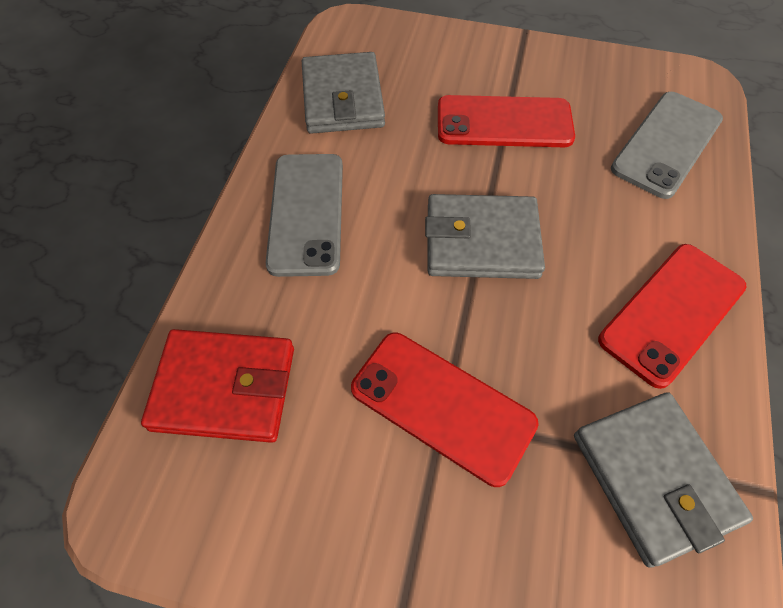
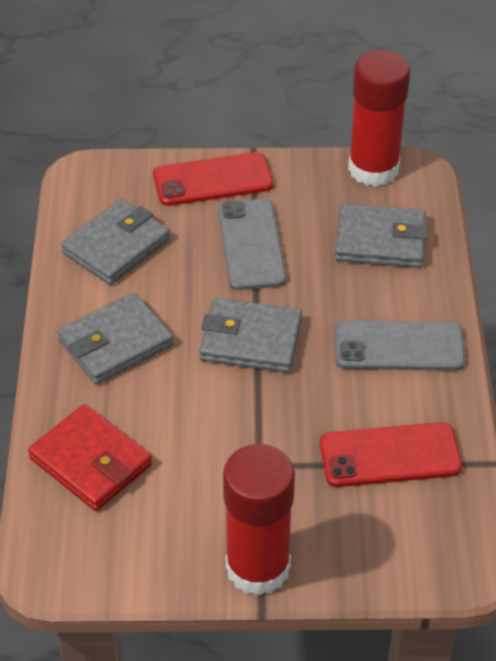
grey wallet: 3 -> 4
red glue stick: 0 -> 2
red phone: 3 -> 2

